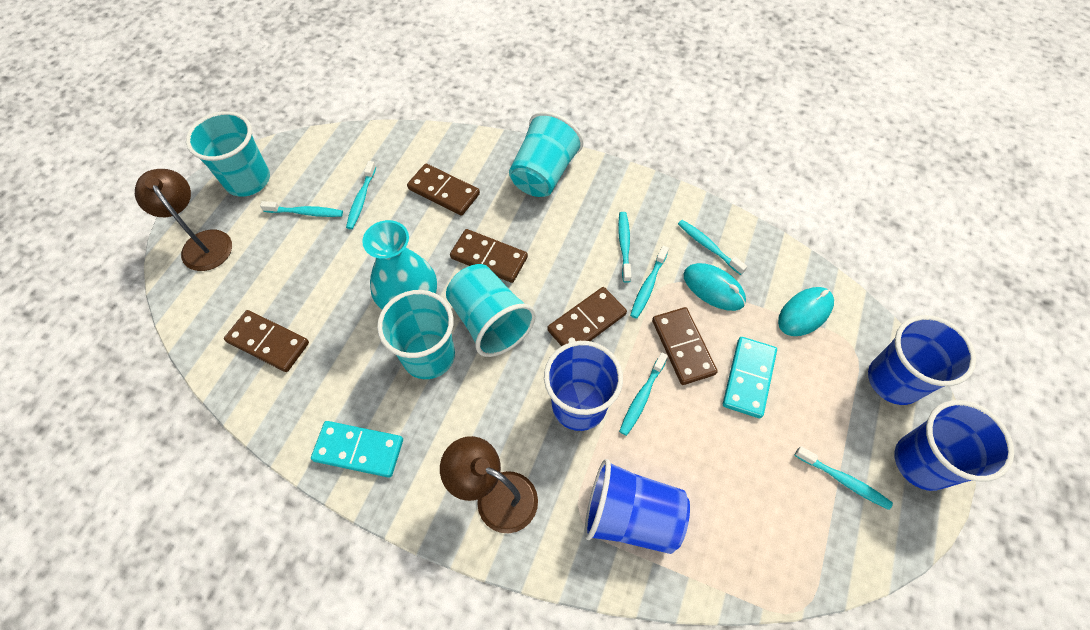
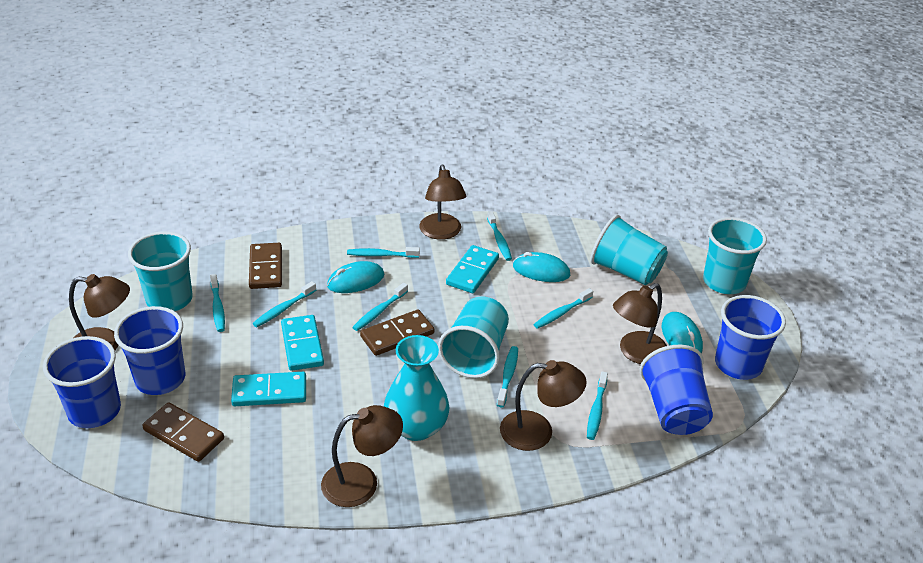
brown domino: 5 -> 3
brown lamp: 2 -> 5
turquoise domino: 2 -> 3
turquoise mouse: 2 -> 3
turquoise toothbrush: 7 -> 8

